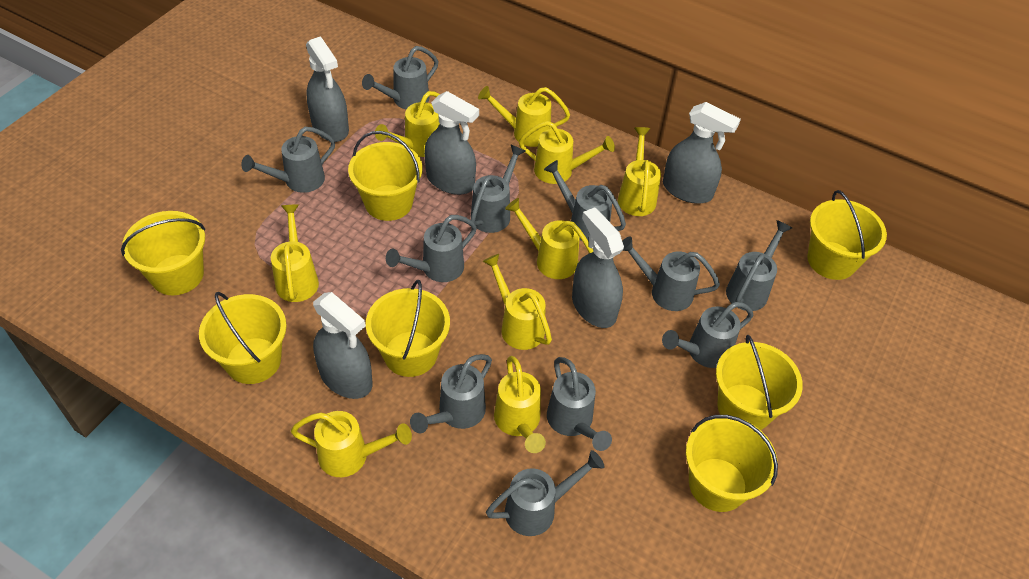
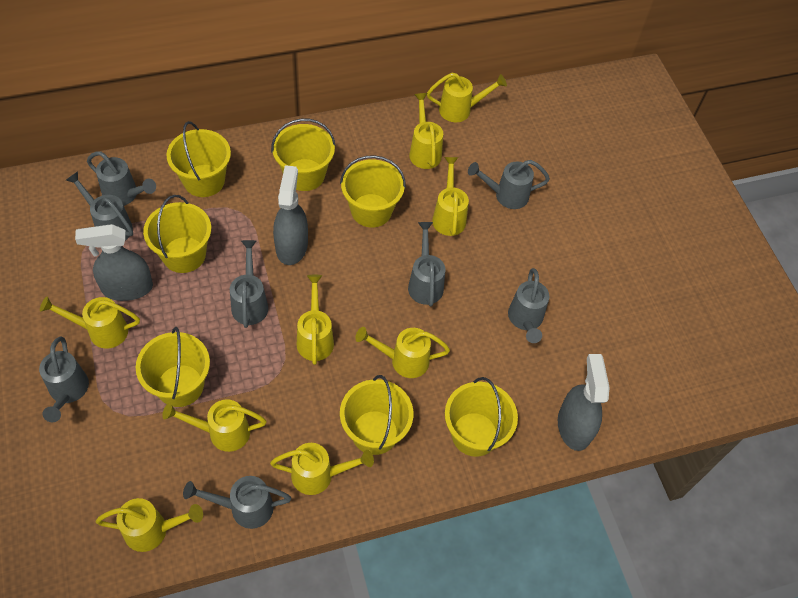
grey spray bottle: 5 -> 3
grey watering can: 11 -> 8

